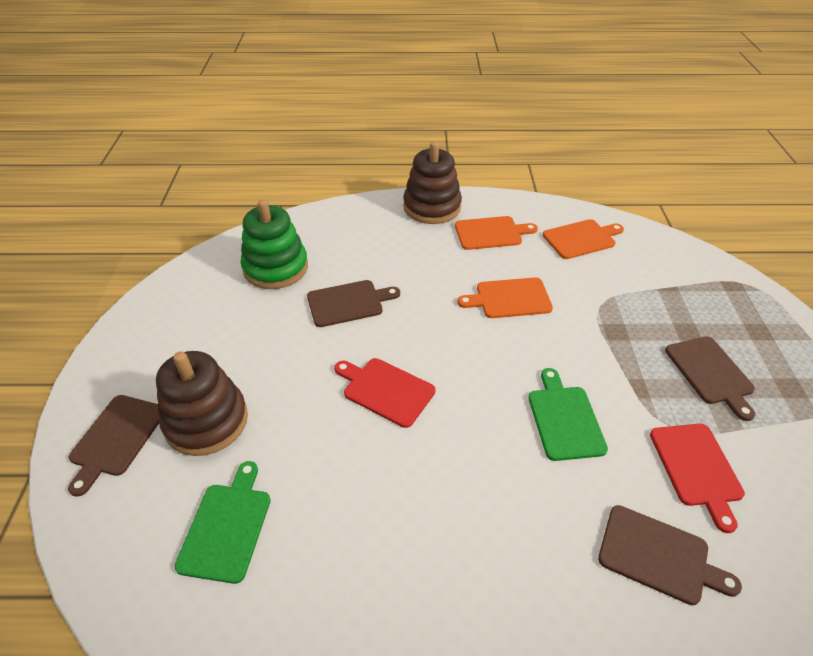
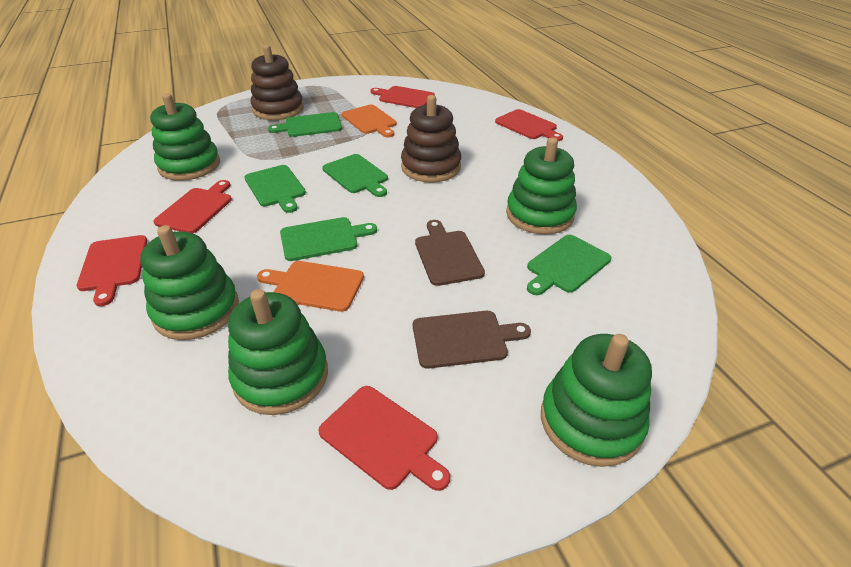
brown cutting board: 4 -> 2
green cutting board: 2 -> 5
green stacking toy: 1 -> 5
orange cutting board: 3 -> 2
red cutting board: 2 -> 5

